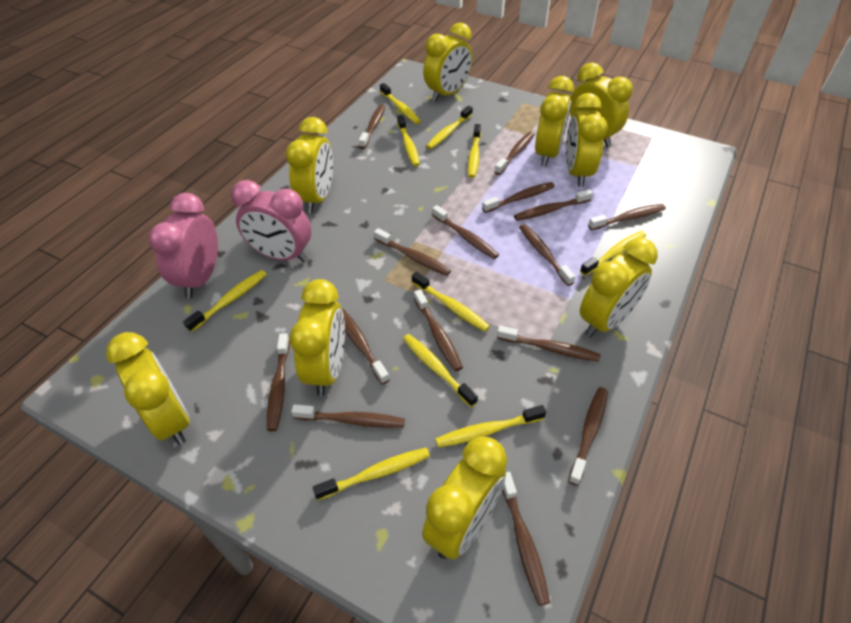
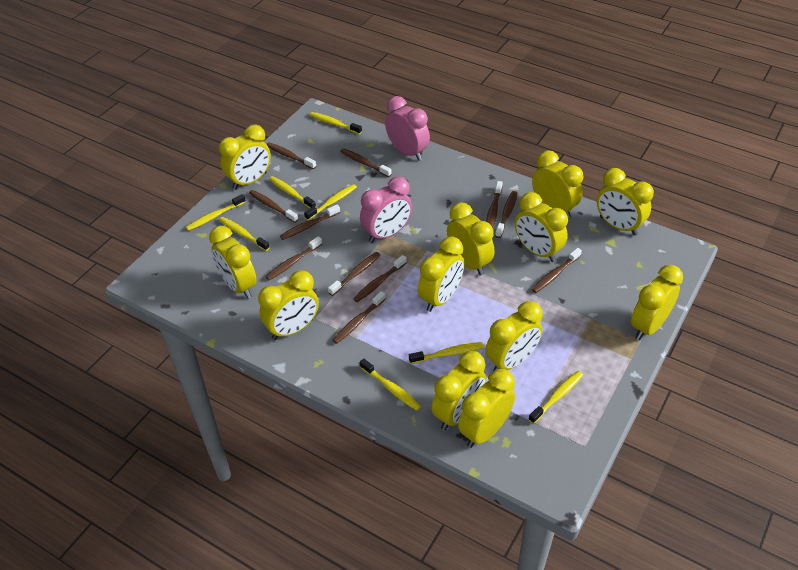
brown toothbrush: 15 -> 11
yellow clock: 9 -> 12
yellow toothbrush: 10 -> 8

